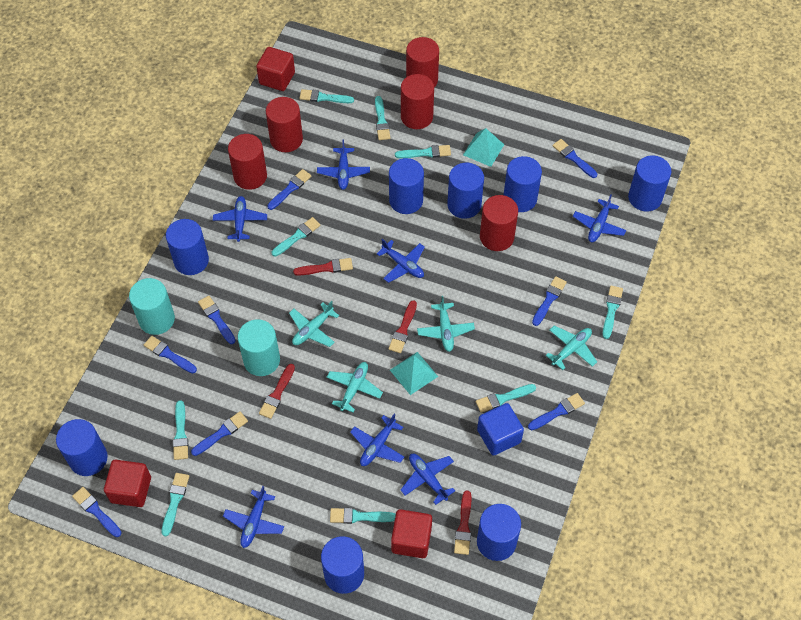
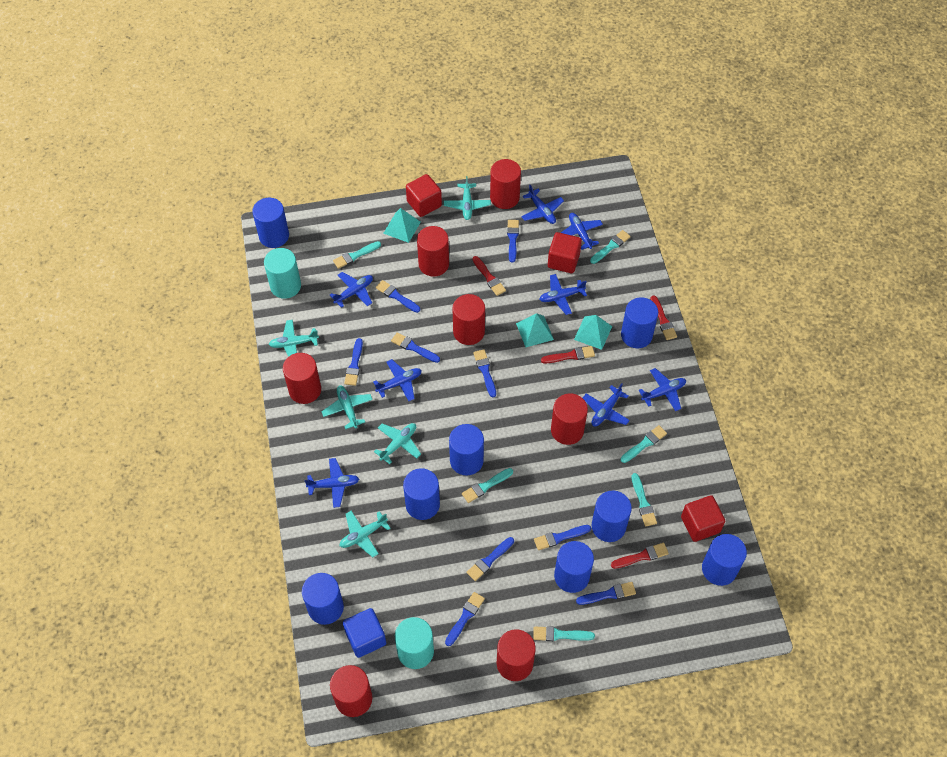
blue brush: 8 -> 9
blue plane: 7 -> 8
red cylinder: 5 -> 7
turquoise brush: 9 -> 6
turquoise plane: 4 -> 5
turquoise pyramid: 2 -> 3

